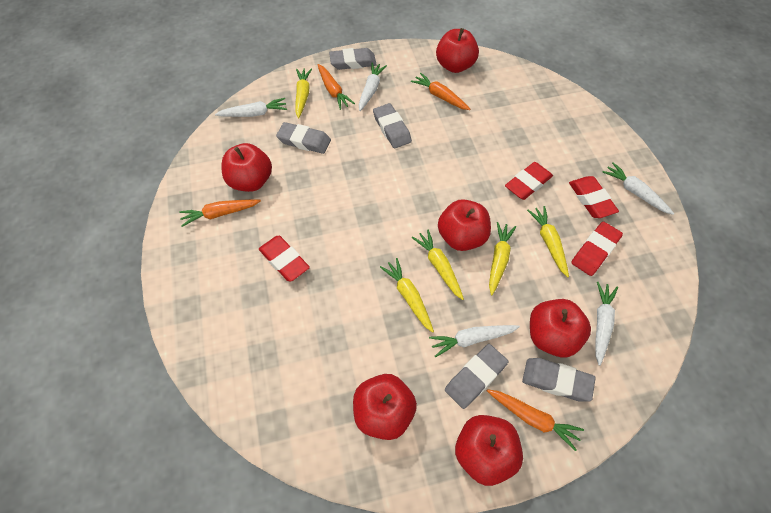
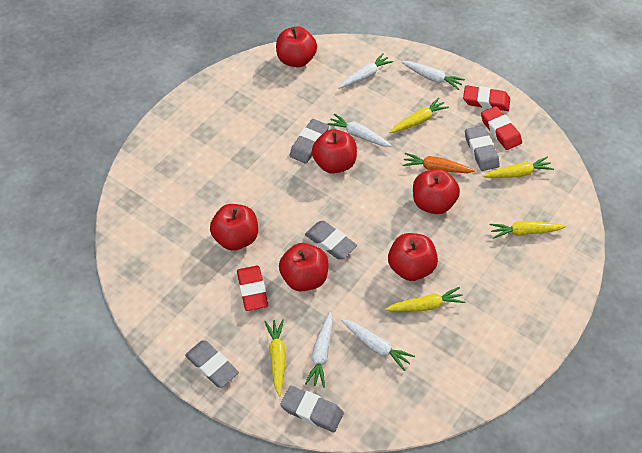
orange carrot: 4 -> 1
red eraser: 4 -> 3

